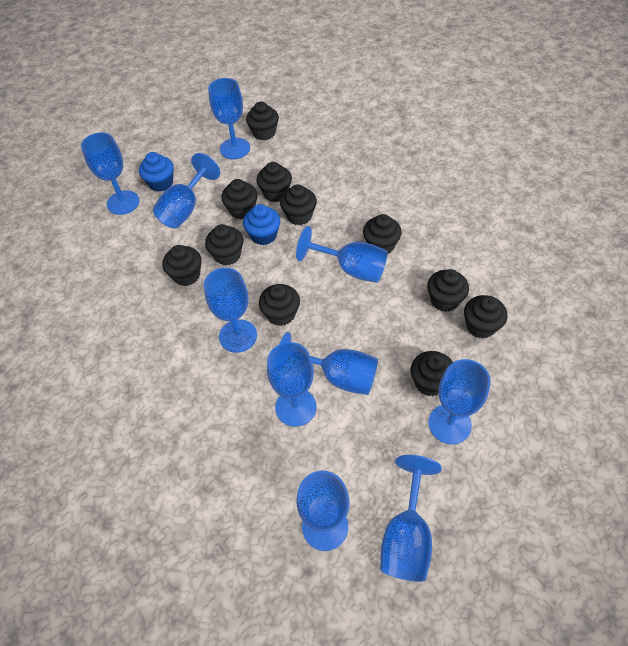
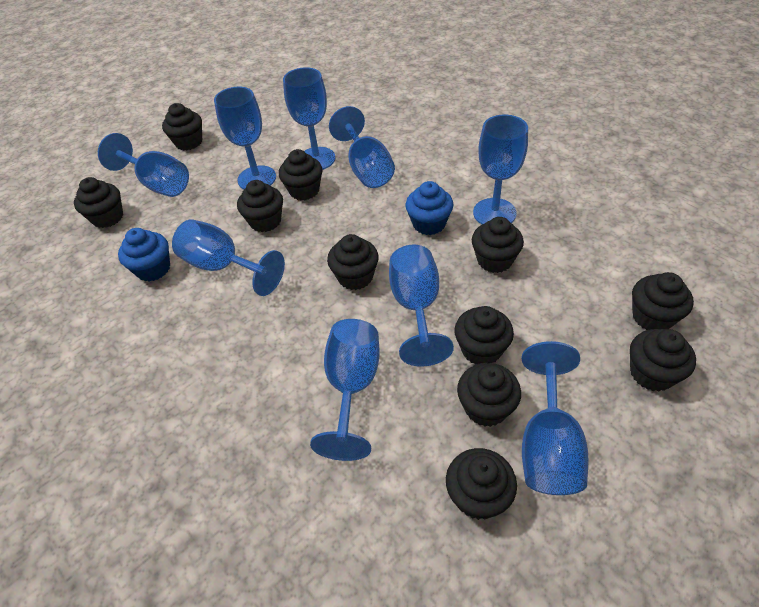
blue goblet: 10 -> 9

